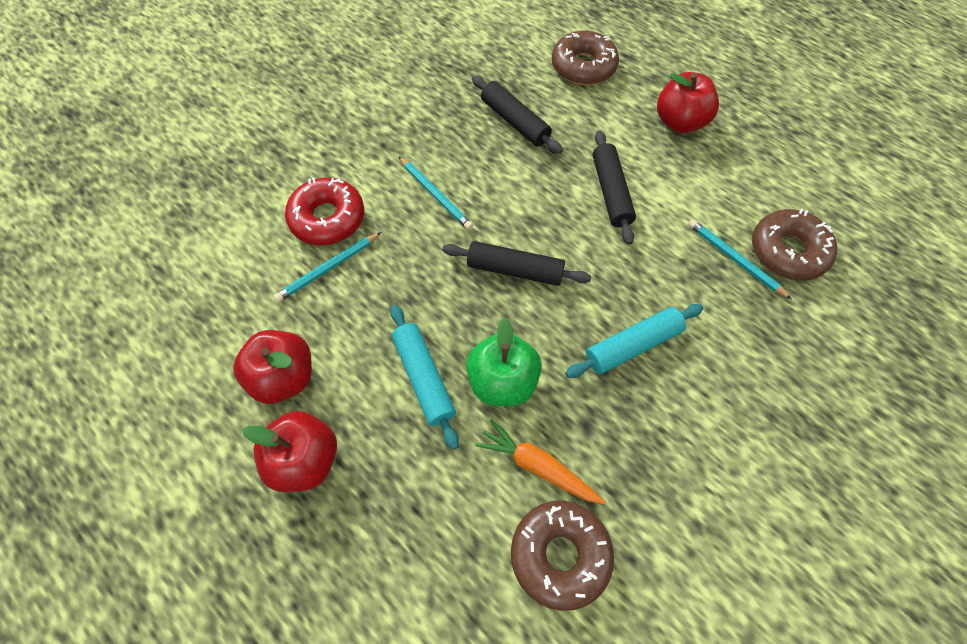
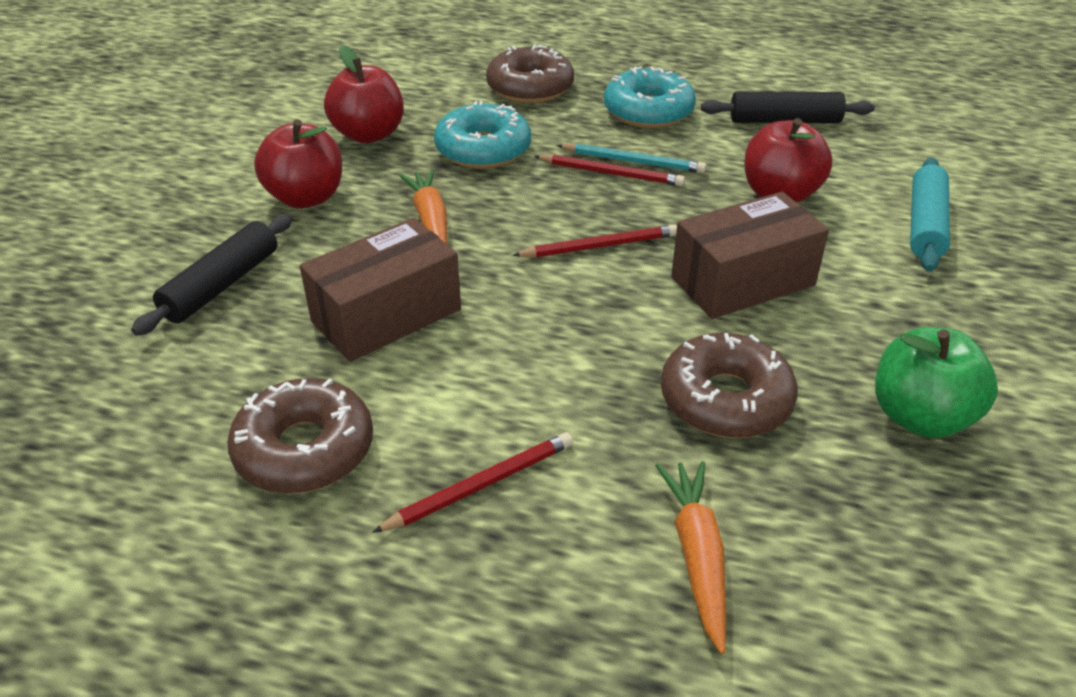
black rolling pin: 3 -> 2
brown box: 0 -> 2
orange carrot: 1 -> 2
red donut: 1 -> 0
red pencil: 0 -> 3
turquoise donut: 0 -> 2
turquoise pencil: 3 -> 1
turquoise rolling pin: 2 -> 1

